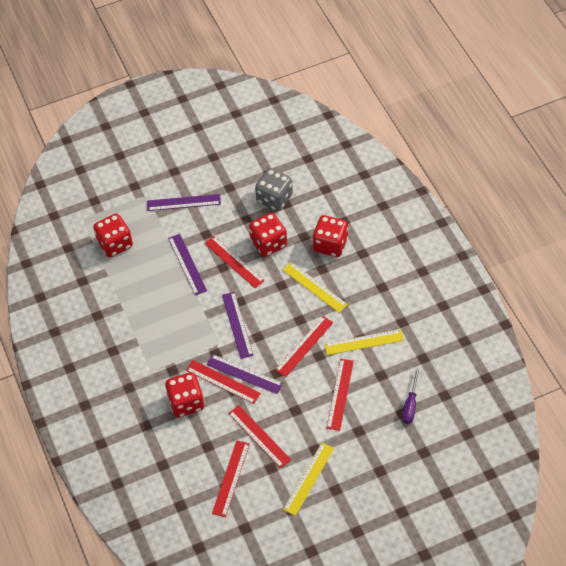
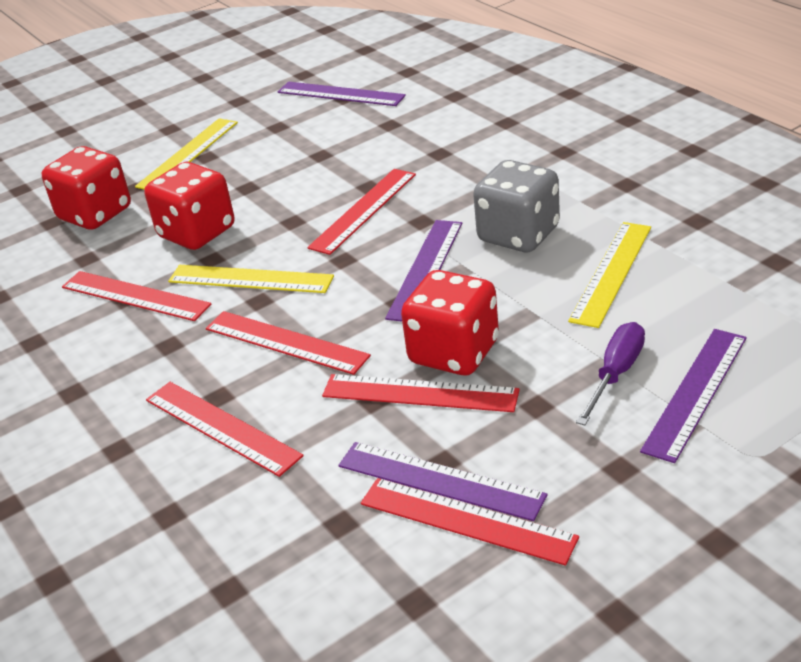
red dice: 4 -> 3

